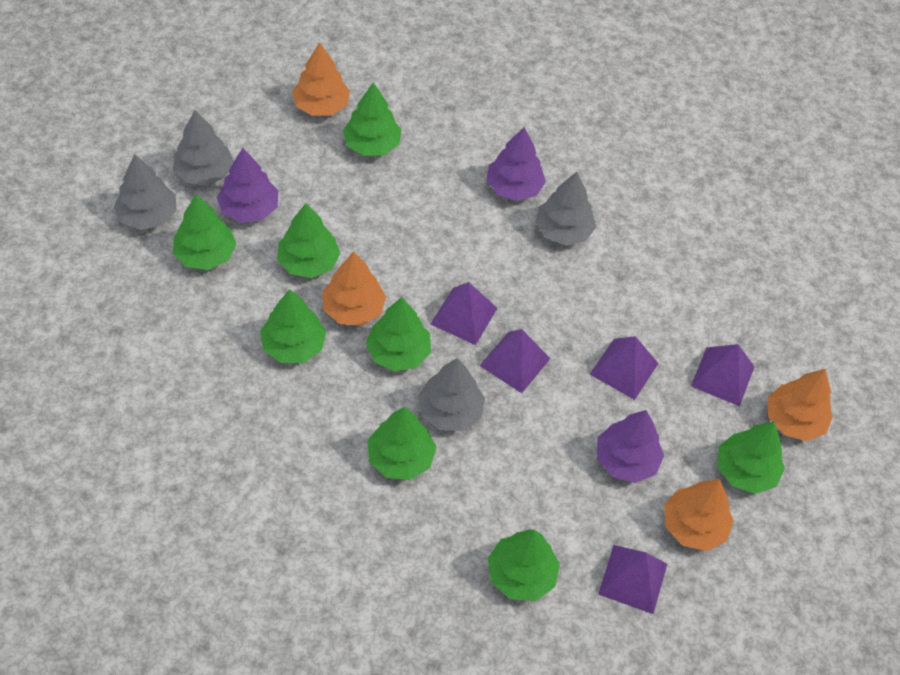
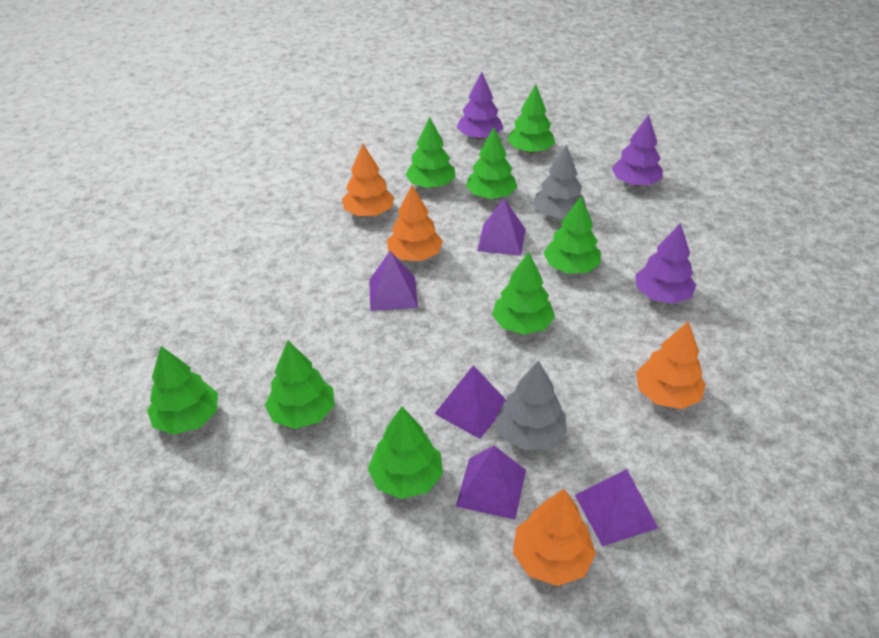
grey tree: 4 -> 2

